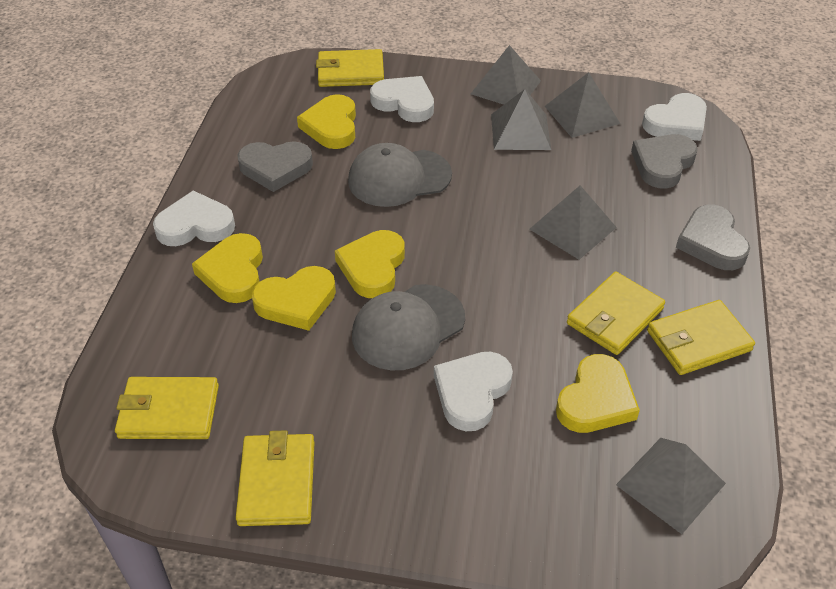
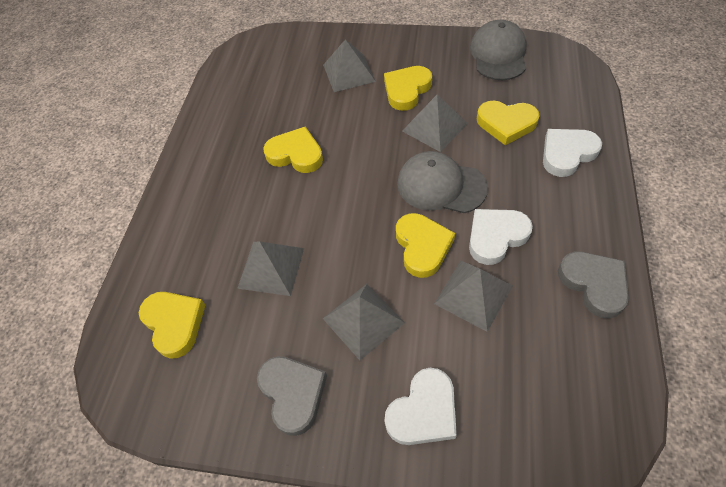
grey heart: 3 -> 2
white heart: 4 -> 3
yellow wallet: 5 -> 0

